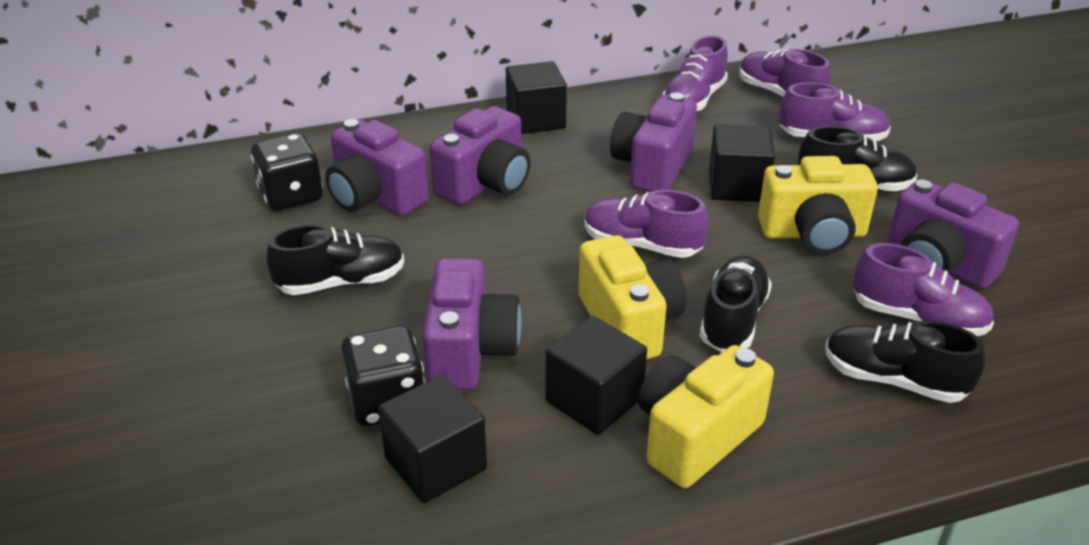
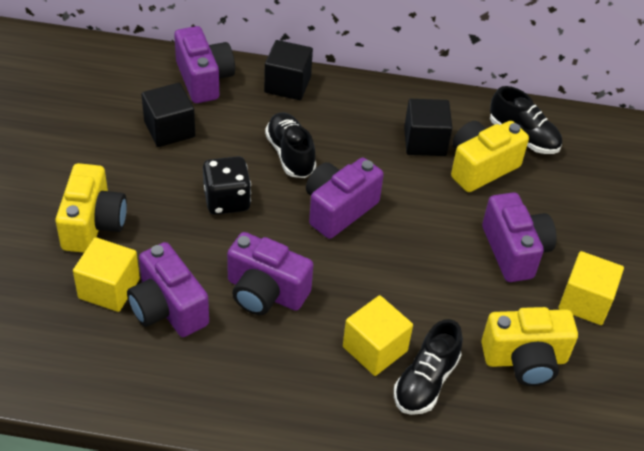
black cube: 4 -> 3
black dice: 2 -> 1
black shoe: 4 -> 3
purple shoe: 5 -> 0
yellow cube: 0 -> 3

